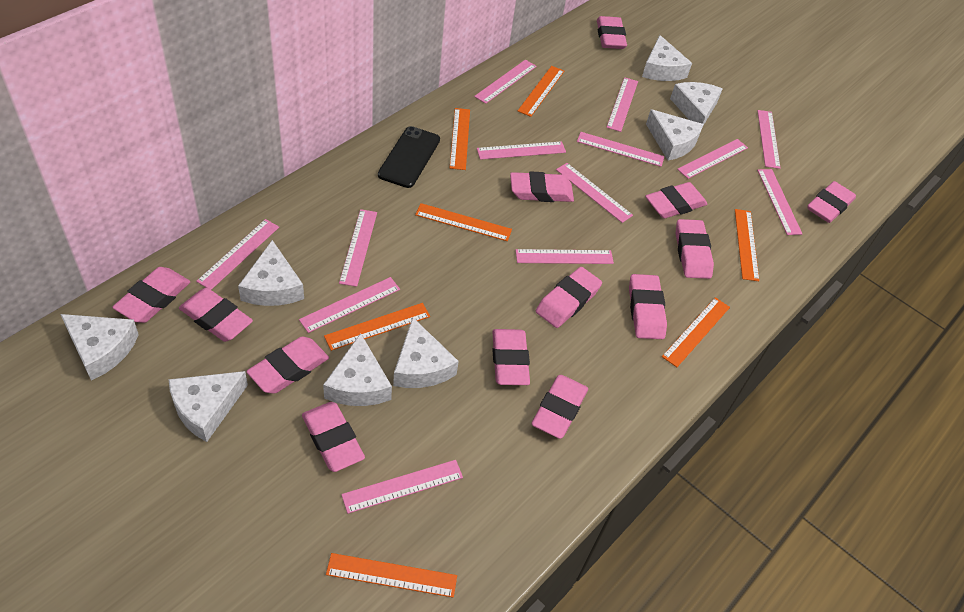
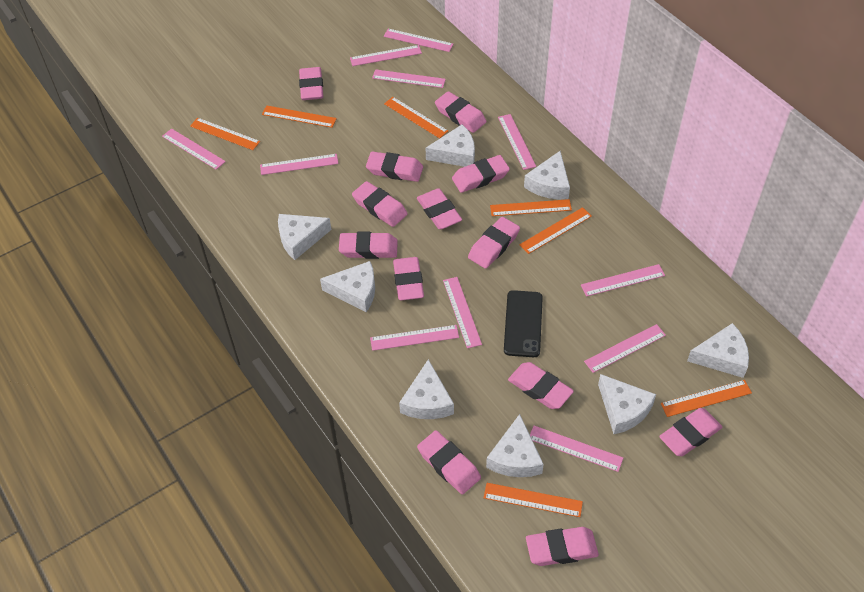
pink ruler: 13 -> 11

